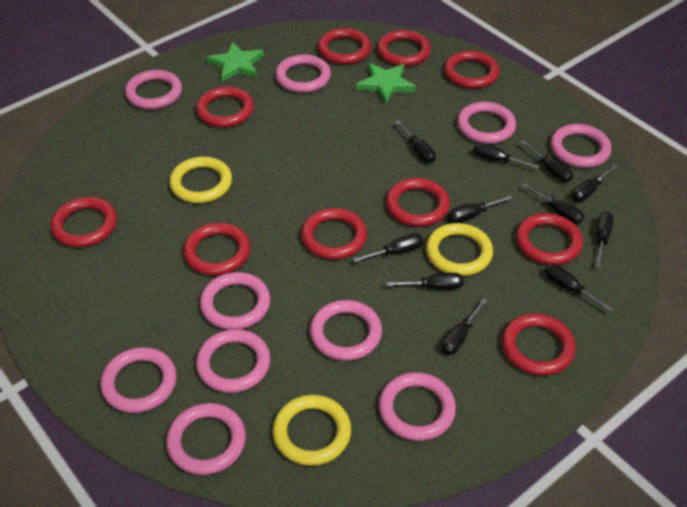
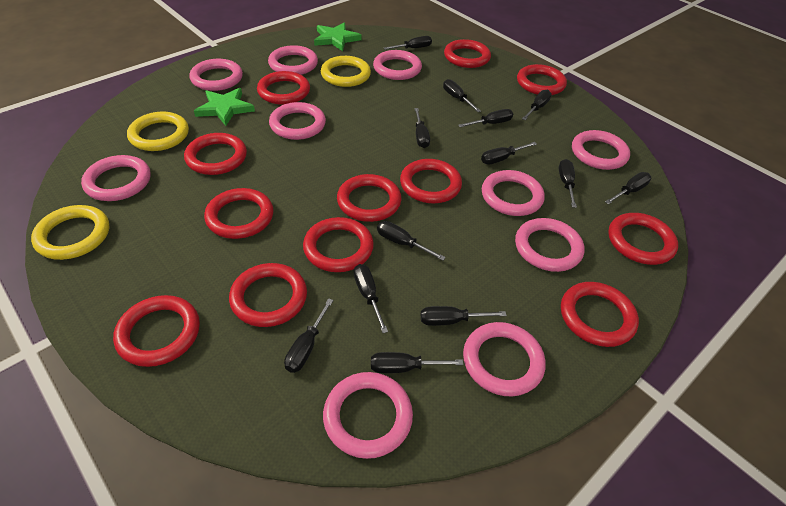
black screwdriver: 11 -> 13
red ring: 10 -> 12

